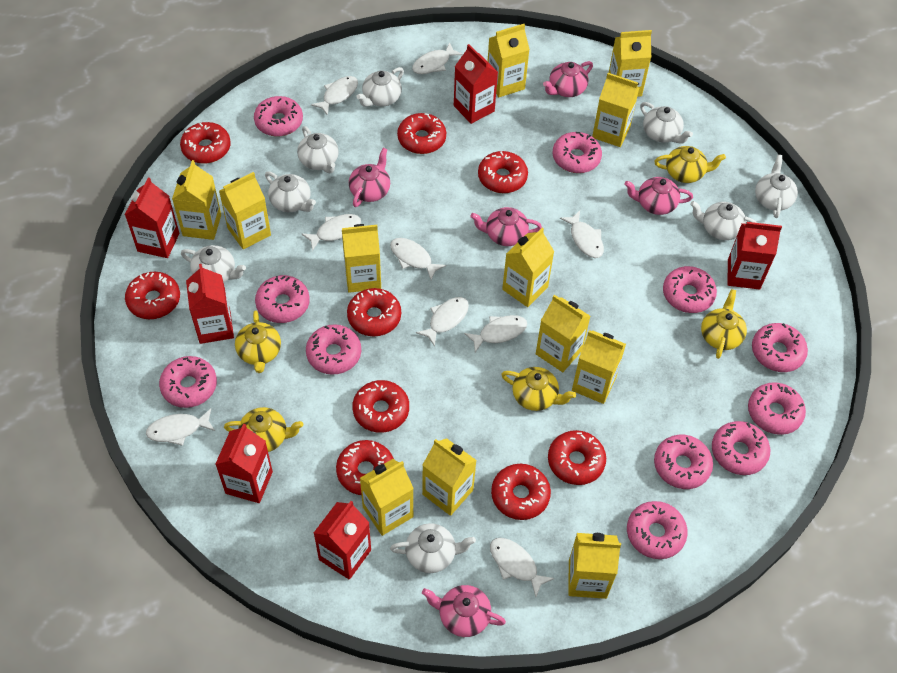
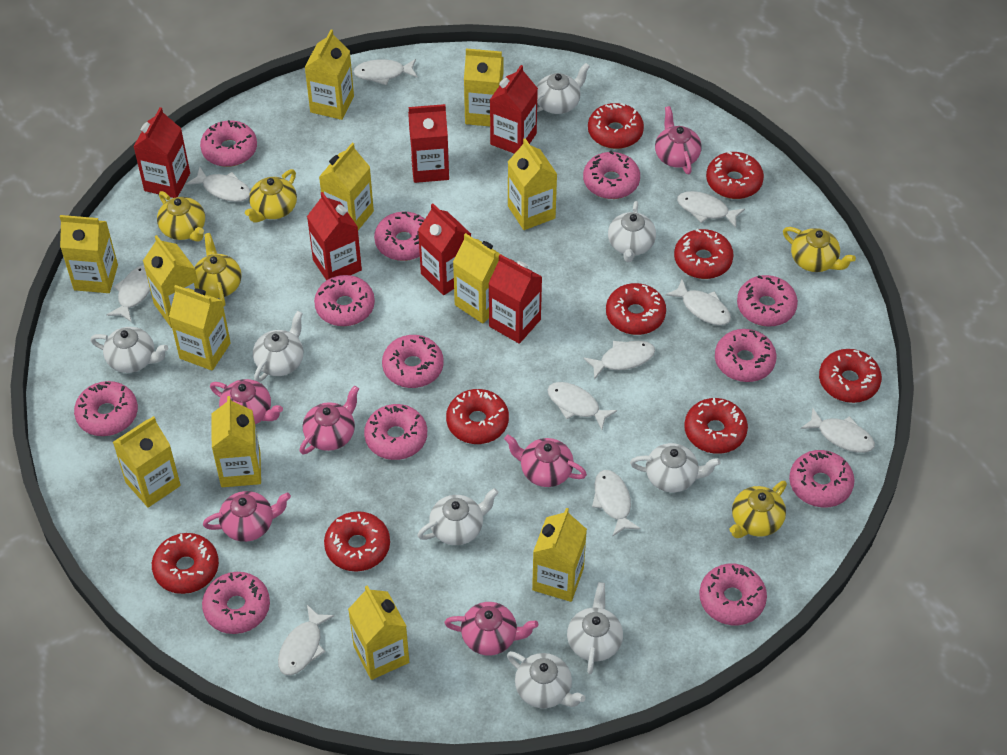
pink donut: 11 -> 12
pink teapot: 5 -> 6
white fish: 9 -> 10

